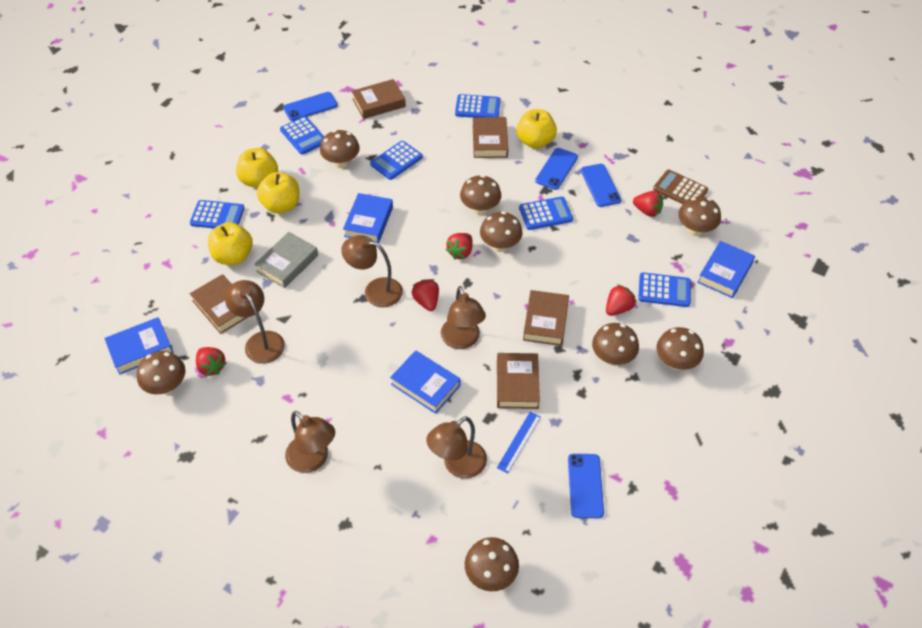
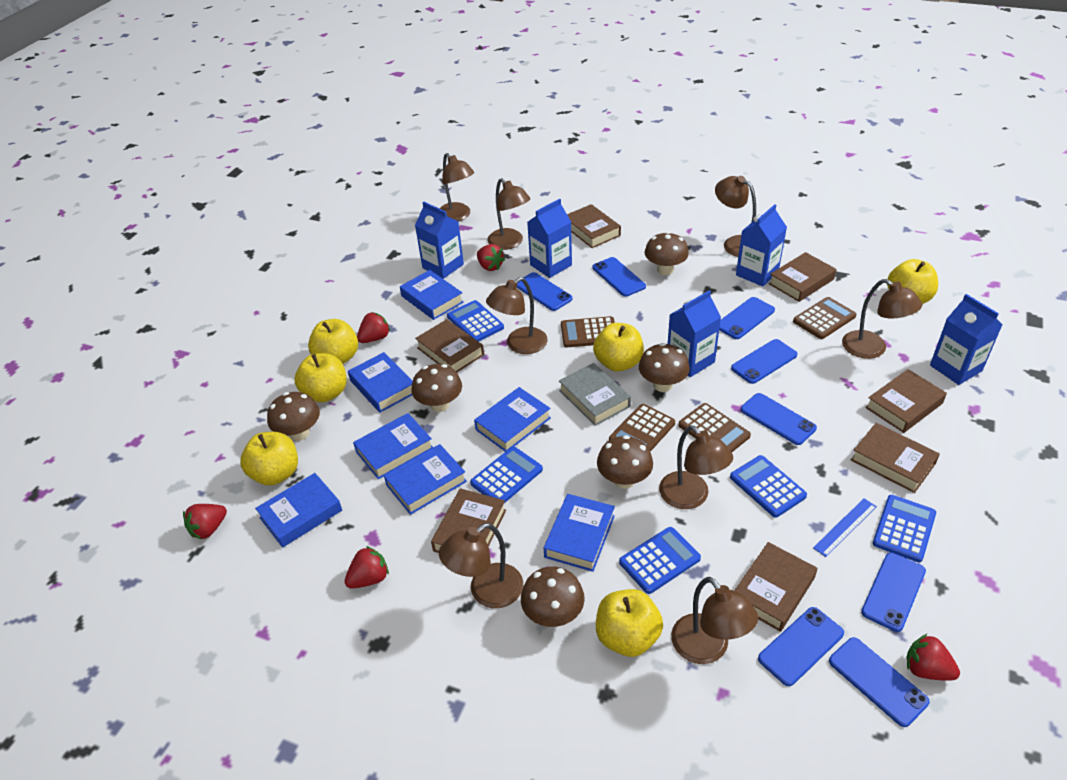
blue book: 4 -> 7
blue calculator: 6 -> 5
blue carton: 0 -> 5
blue phone: 4 -> 8
brown book: 5 -> 7
brown calculator: 1 -> 4
brown lamp: 5 -> 8
brown mushroom: 8 -> 6
yellow apple: 4 -> 6

